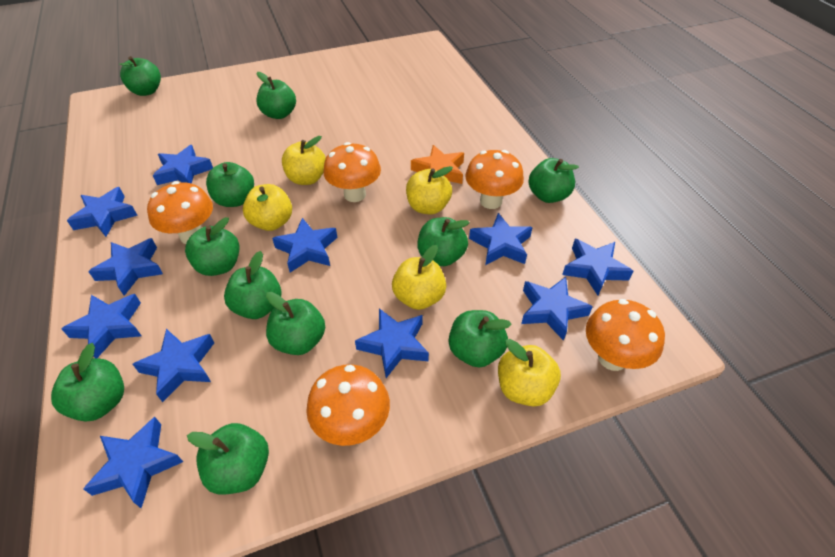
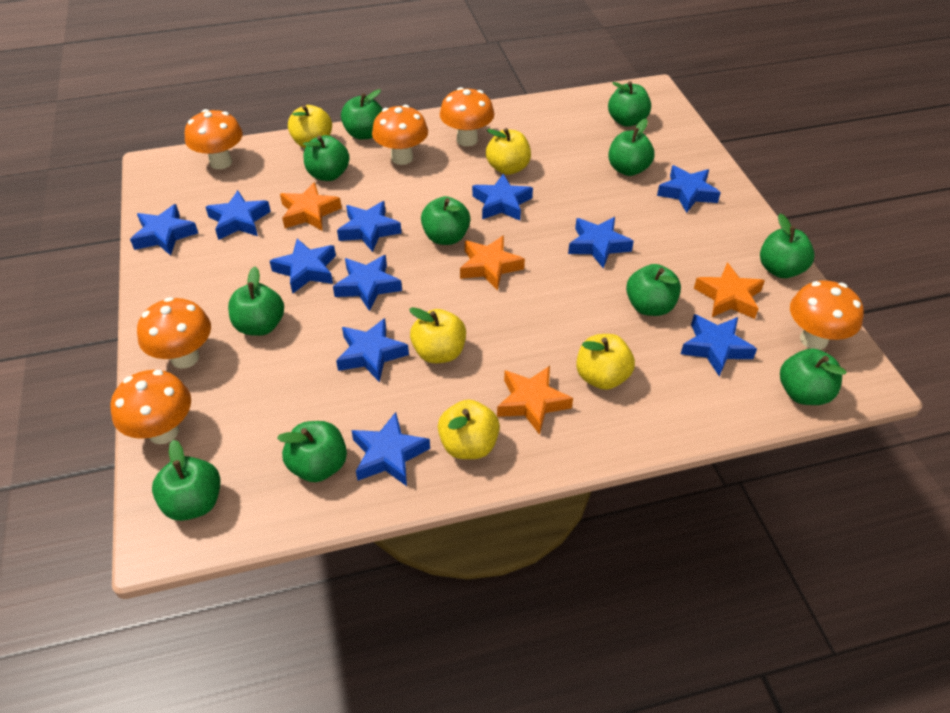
orange mushroom: 5 -> 6
orange star: 1 -> 4

